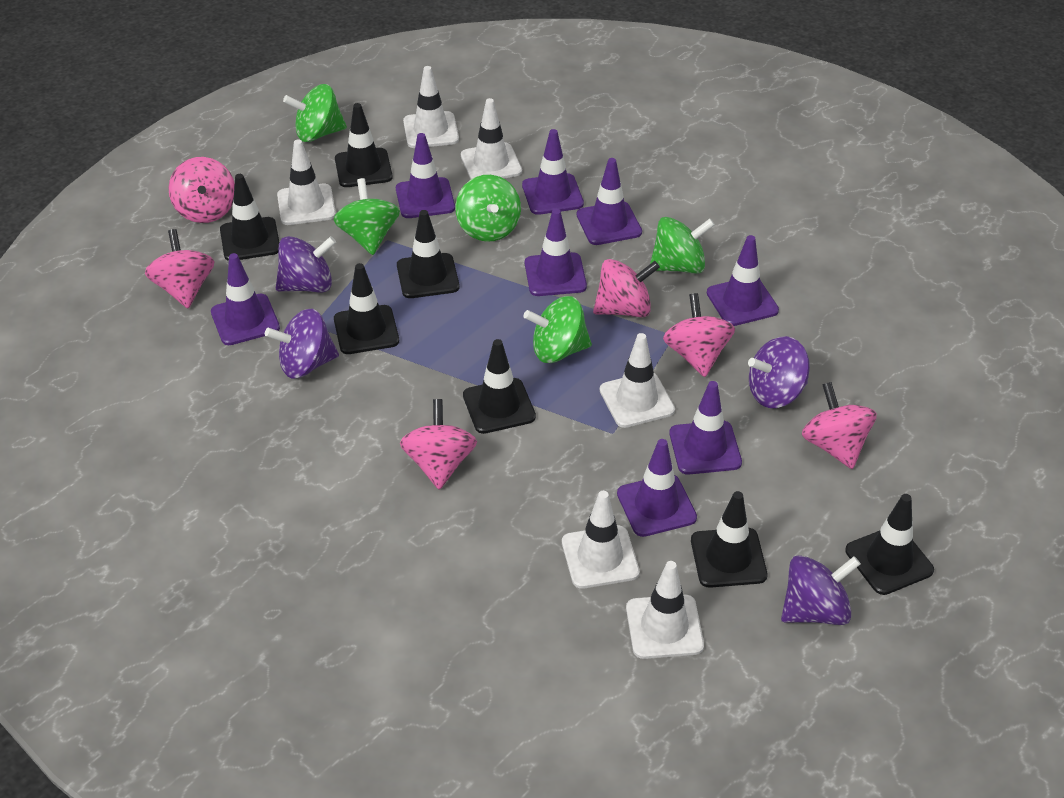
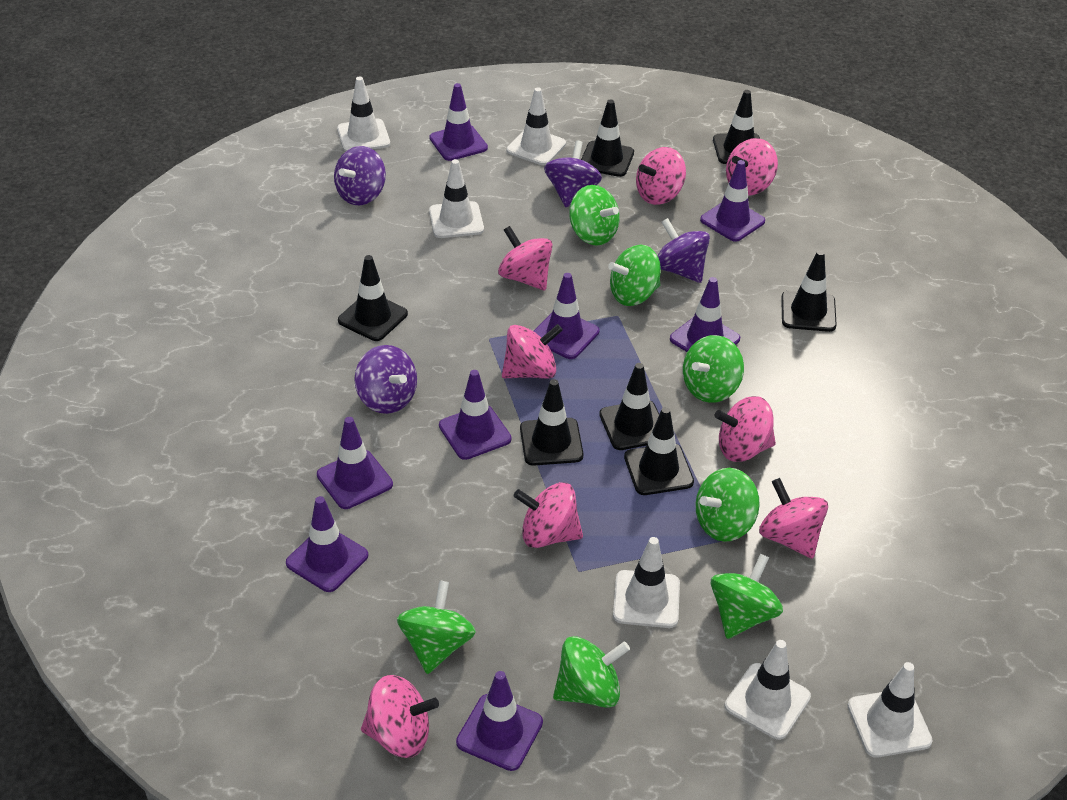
green spinning top: 5 -> 7
pink spinning top: 6 -> 8

